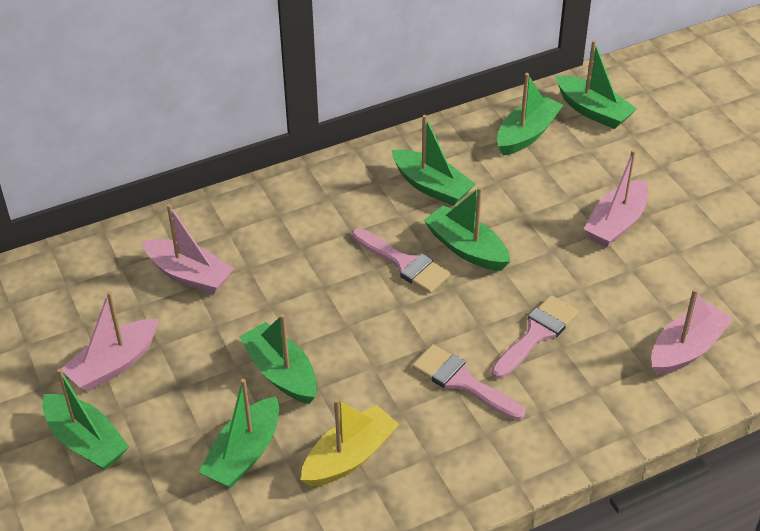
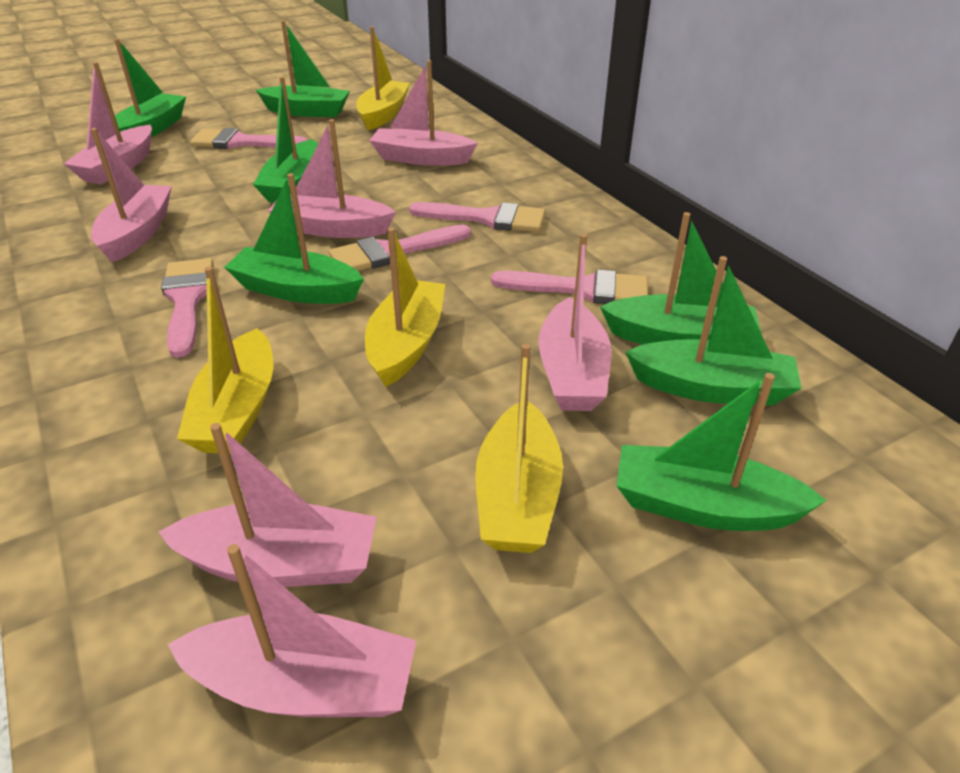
pink boat: 4 -> 7
pink brush: 3 -> 5
yellow boat: 1 -> 4

